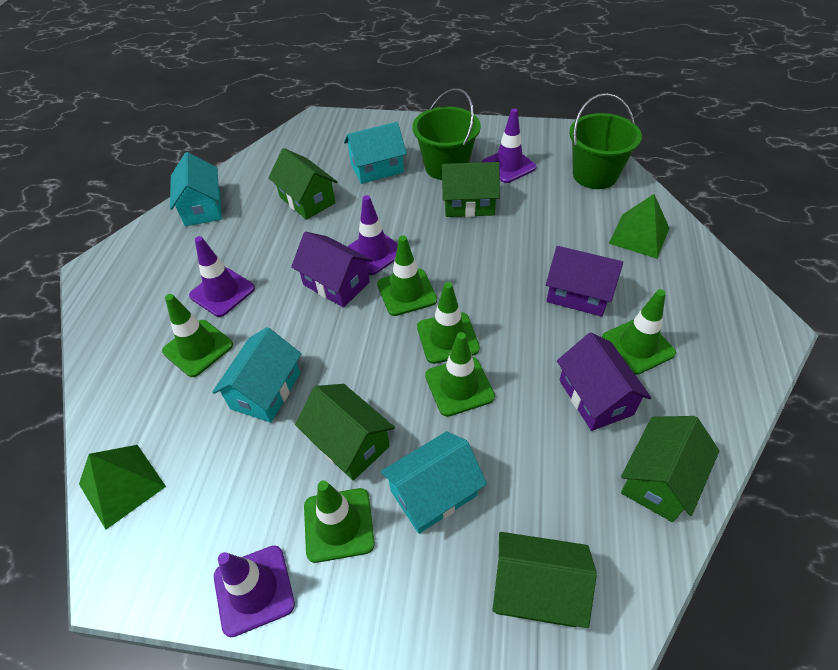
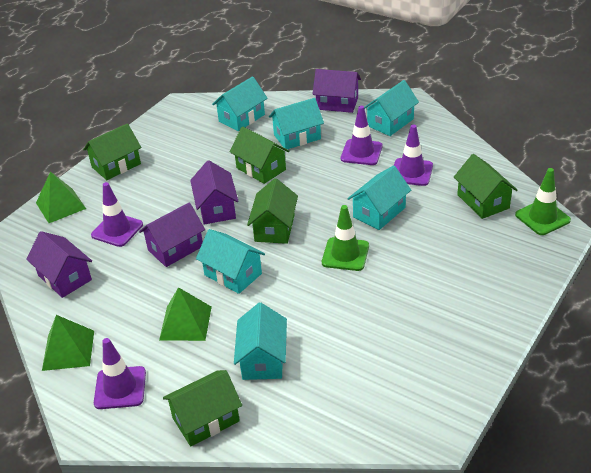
green bucket: 2 -> 0
green pyramid: 2 -> 3
green traffic cone: 6 -> 2
purple house: 3 -> 4
turquoise house: 4 -> 6

